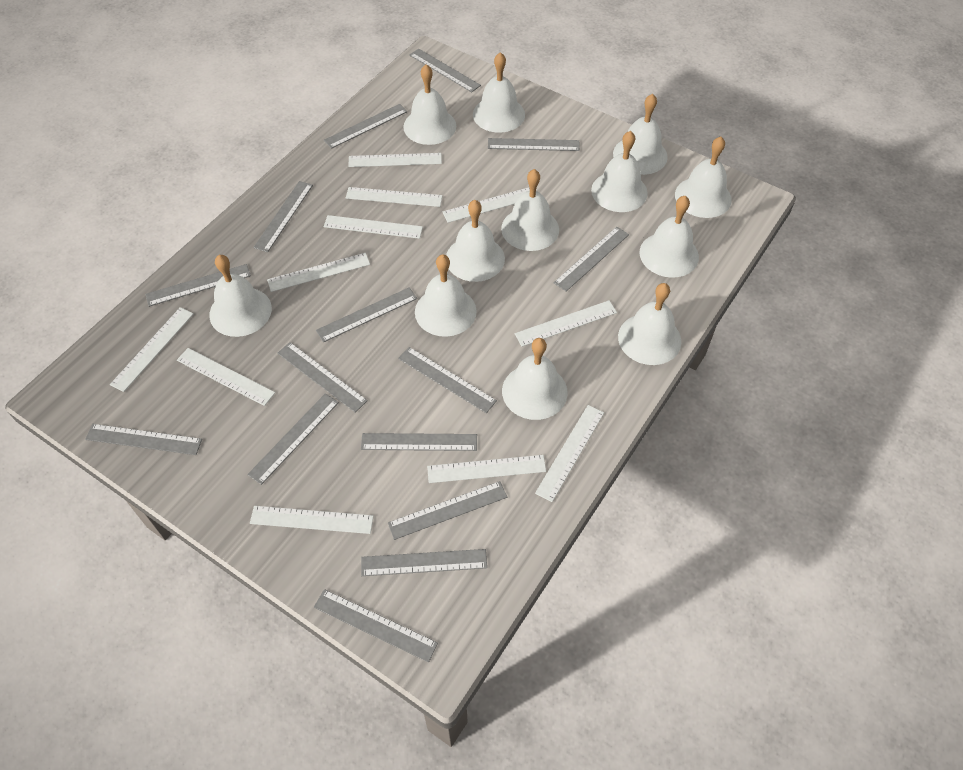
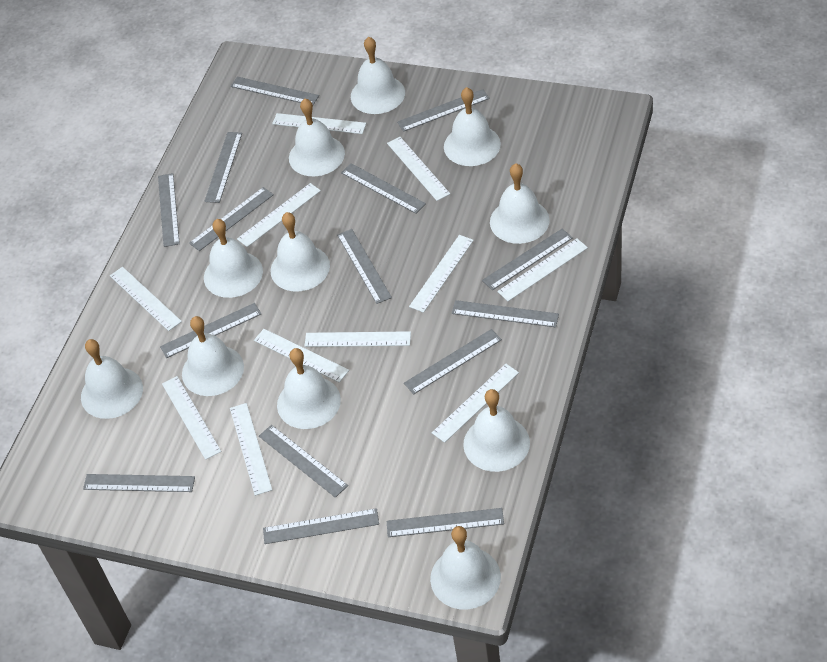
white bell: 12 -> 11

